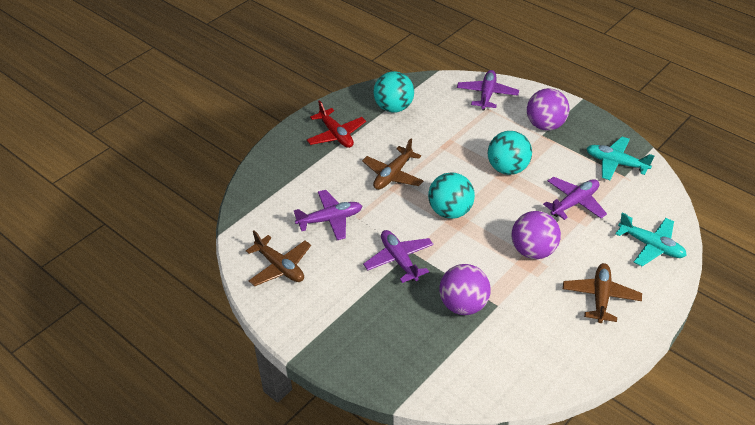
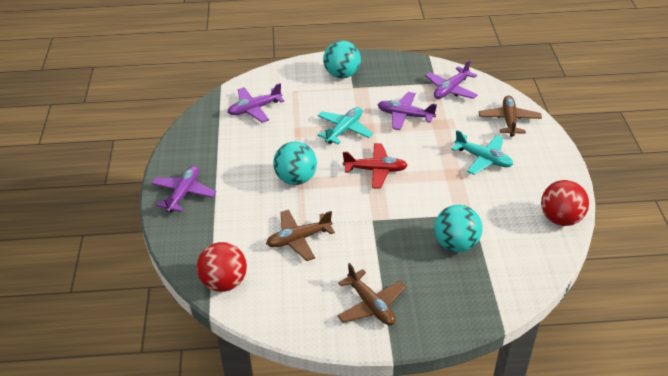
purple ball: 3 -> 0
red ball: 0 -> 2

